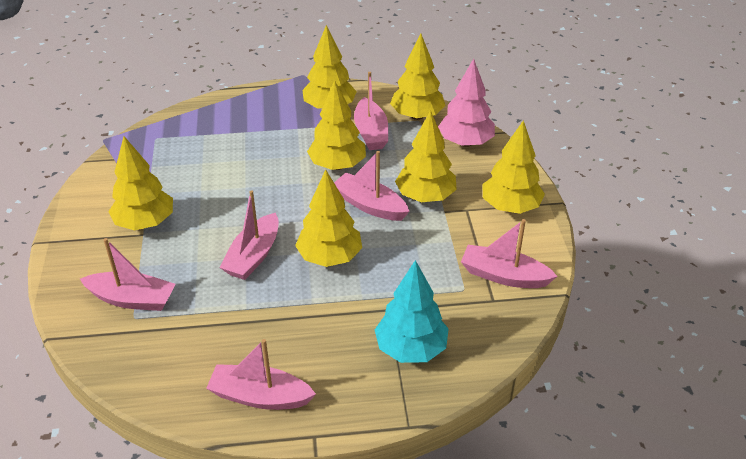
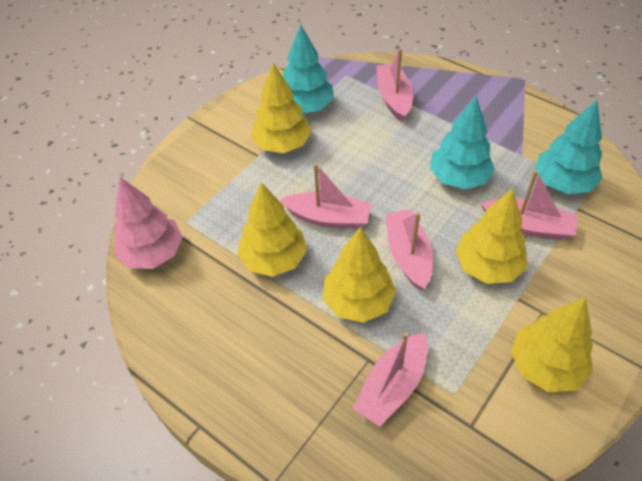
pink boat: 6 -> 5
turquoise tree: 1 -> 3
yellow tree: 7 -> 5

